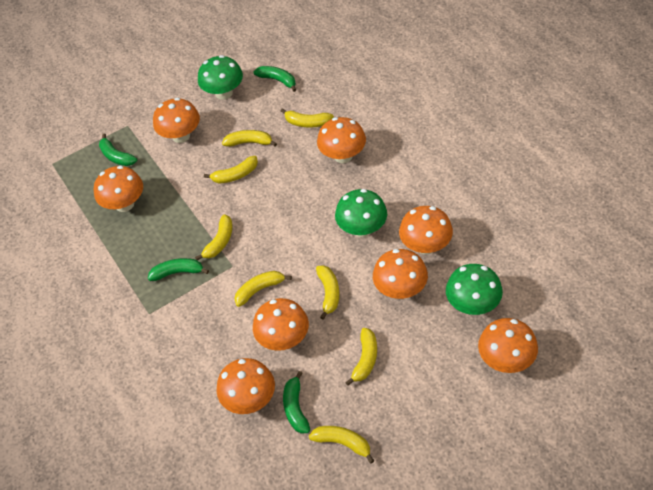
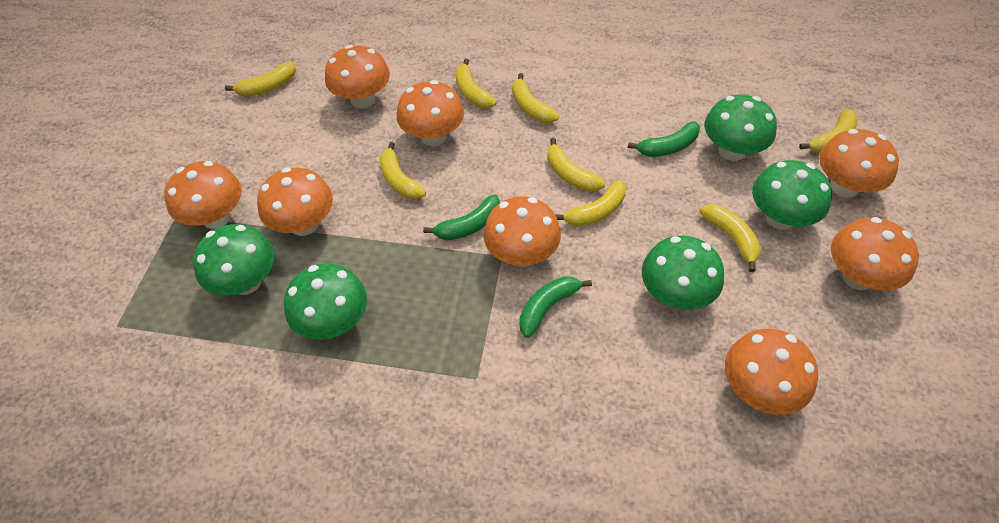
green banana: 4 -> 3
green mushroom: 3 -> 5

